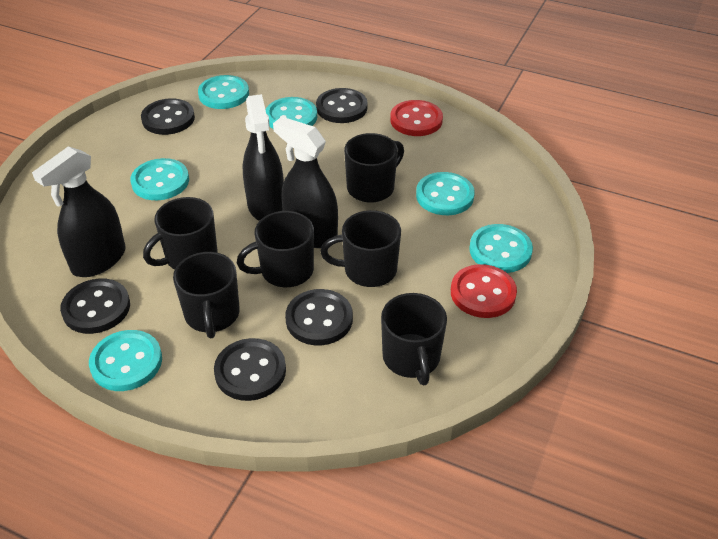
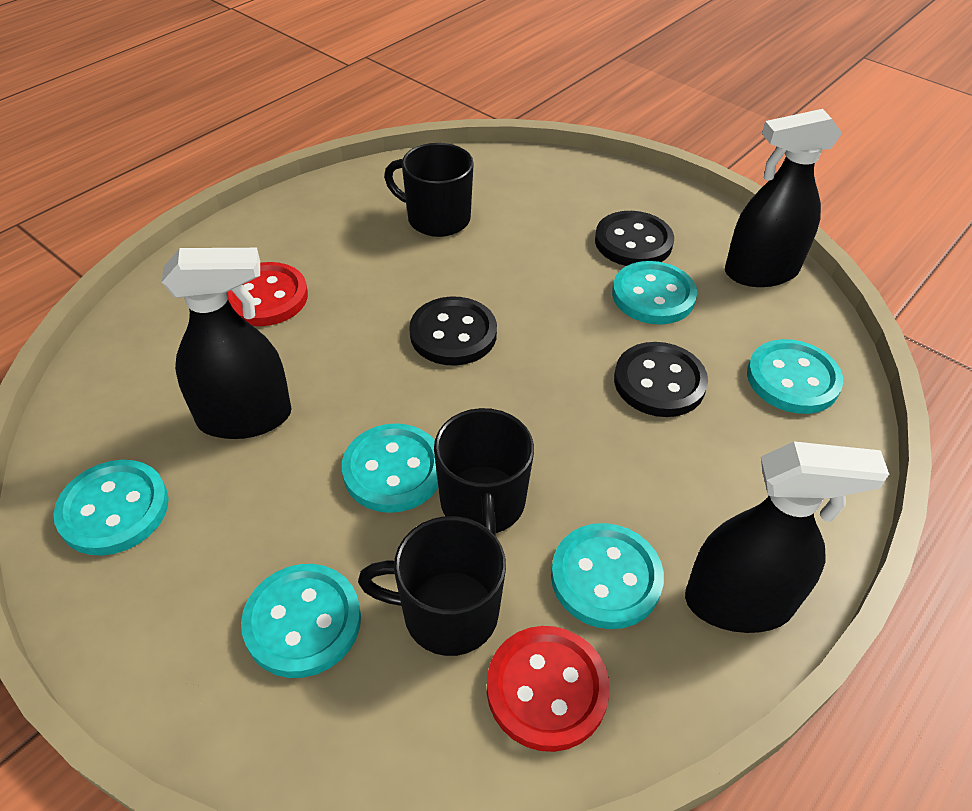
black button: 5 -> 3
black mug: 6 -> 3

